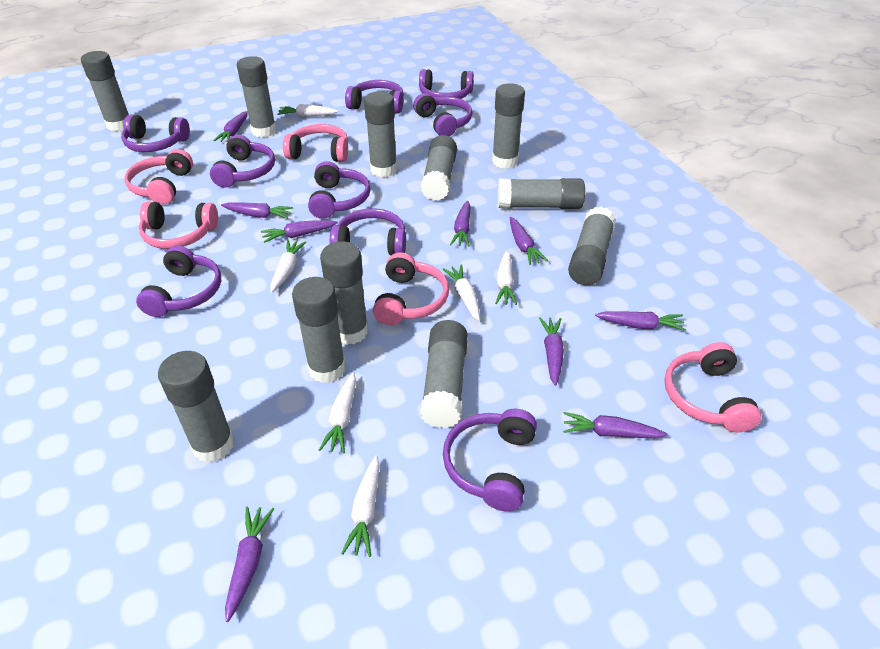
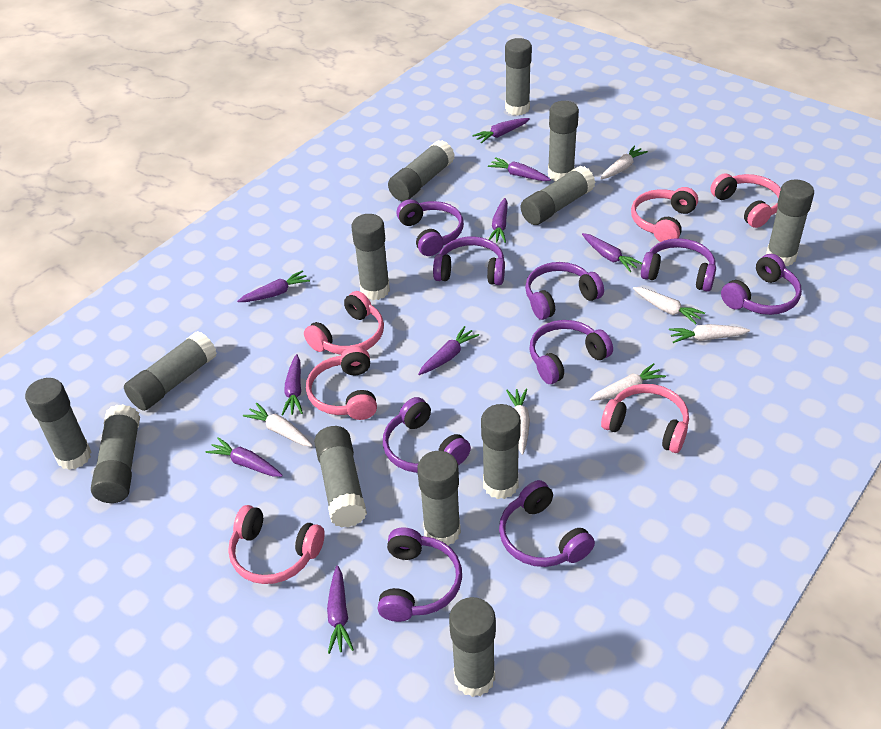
grey glue stick: 11 -> 13
pink headphones: 5 -> 6

